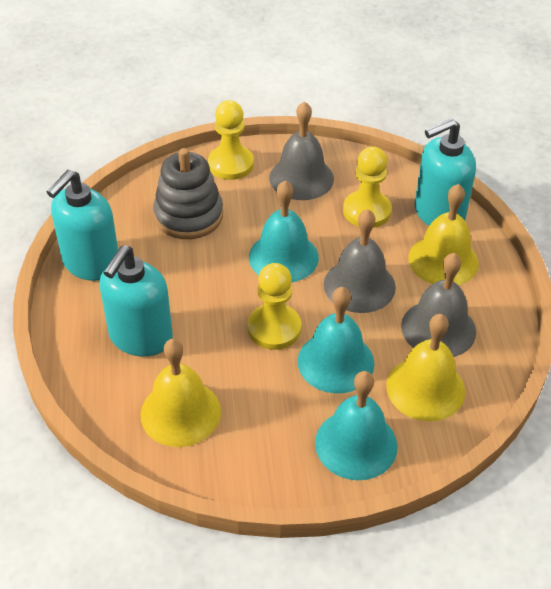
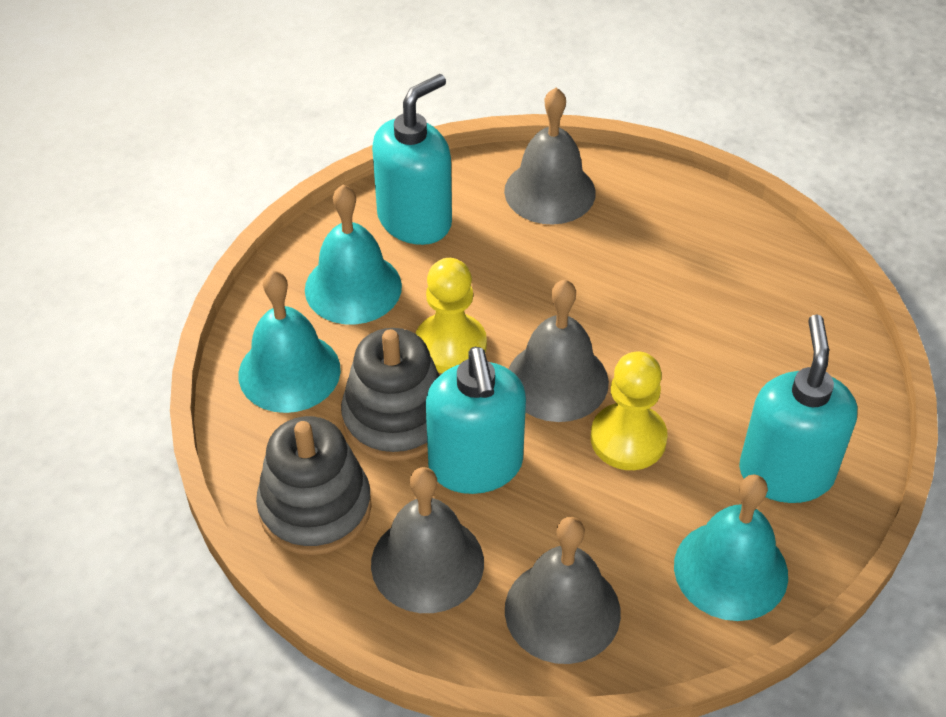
grey bell: 3 -> 4
grey stacking toy: 1 -> 2
yellow bell: 3 -> 0
yellow pawn: 3 -> 2

